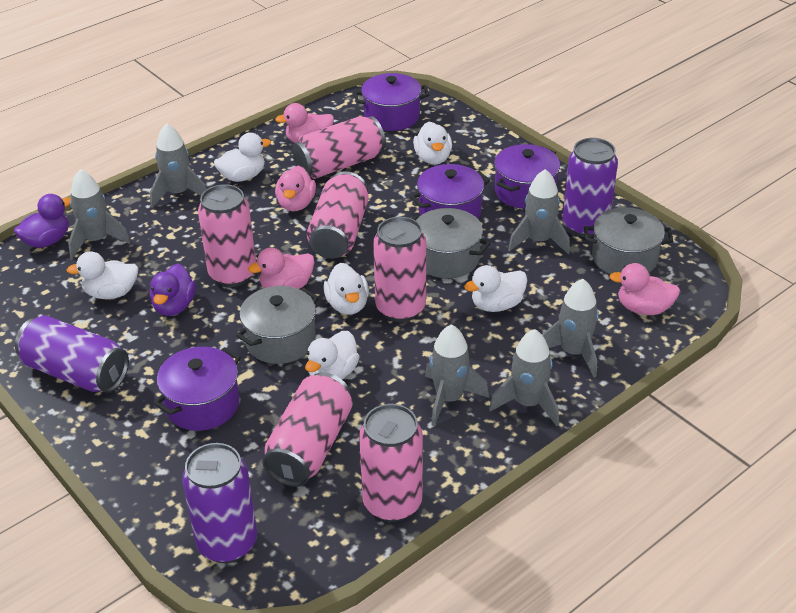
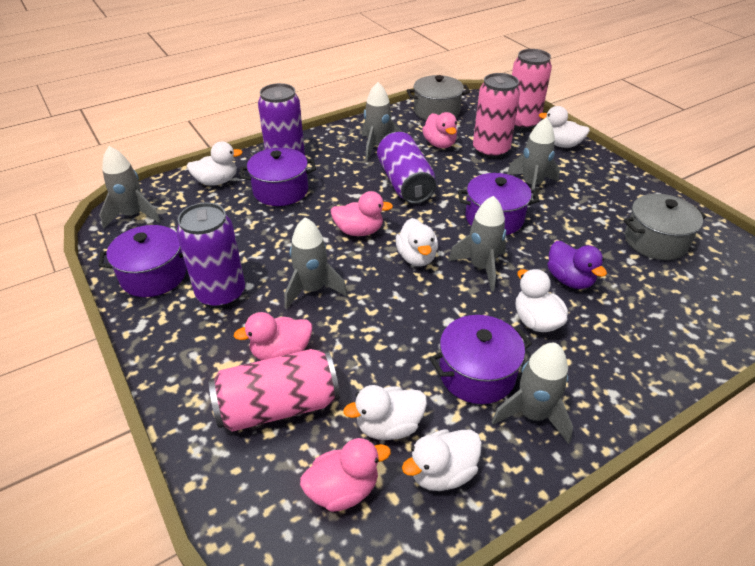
grey pot: 3 -> 2
pink can: 6 -> 3
purple duck: 2 -> 1

